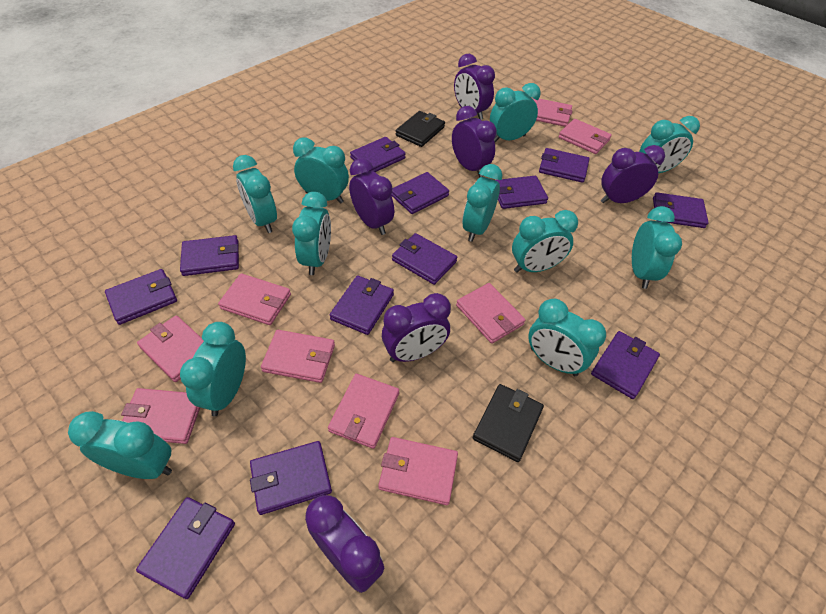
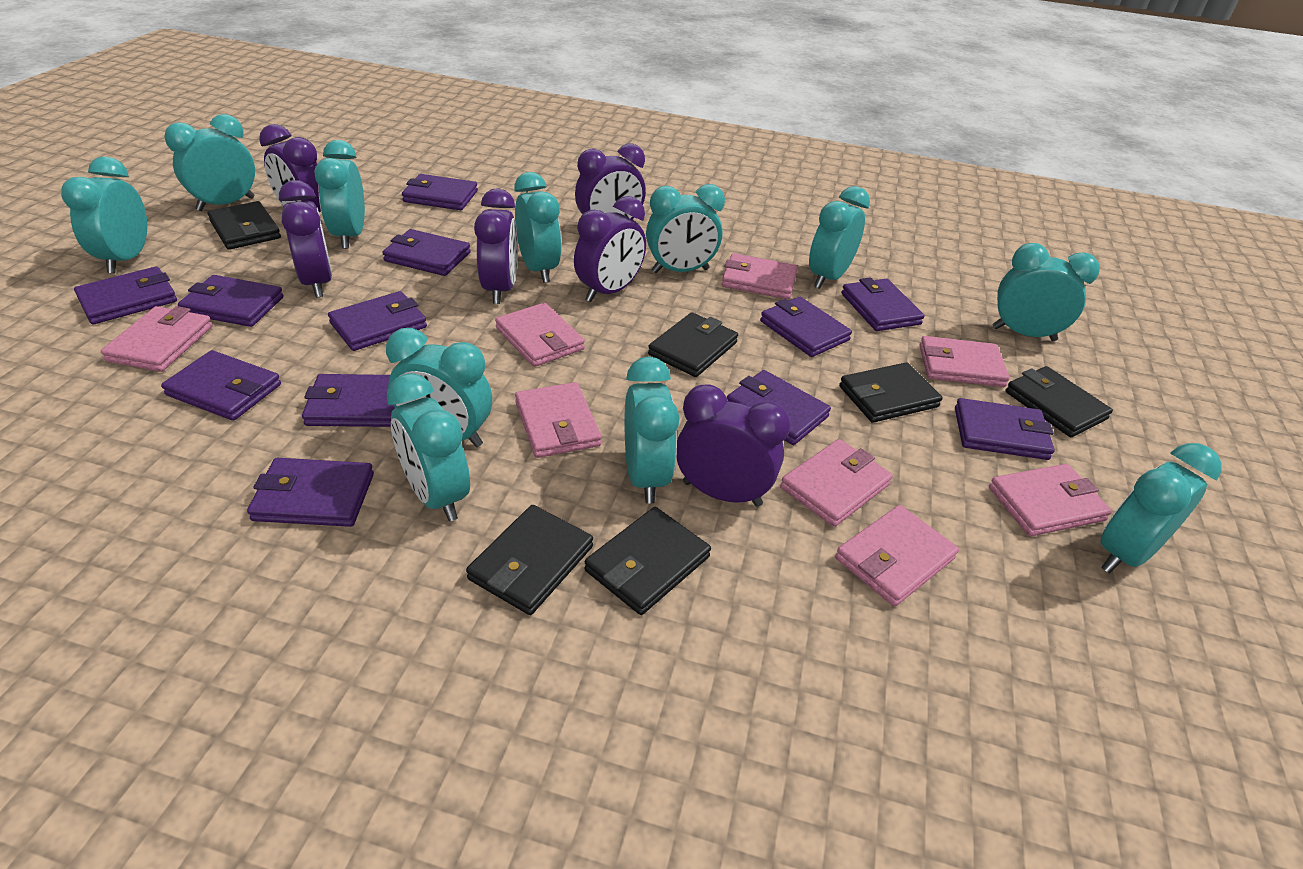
black wallet: 2 -> 6
pink wallet: 9 -> 8

